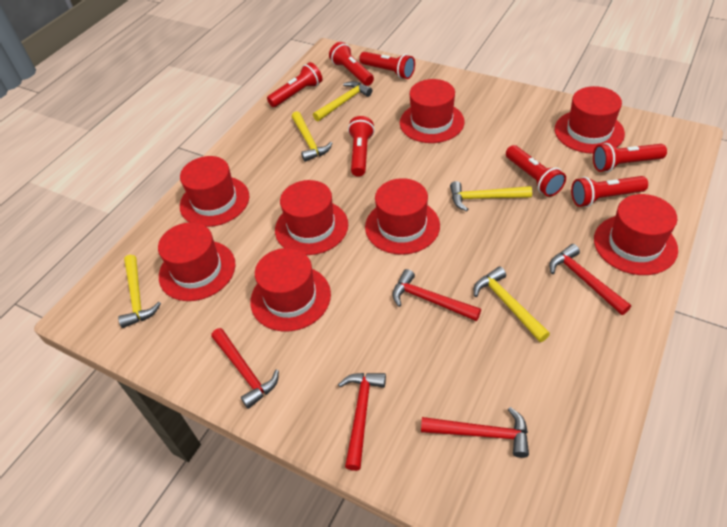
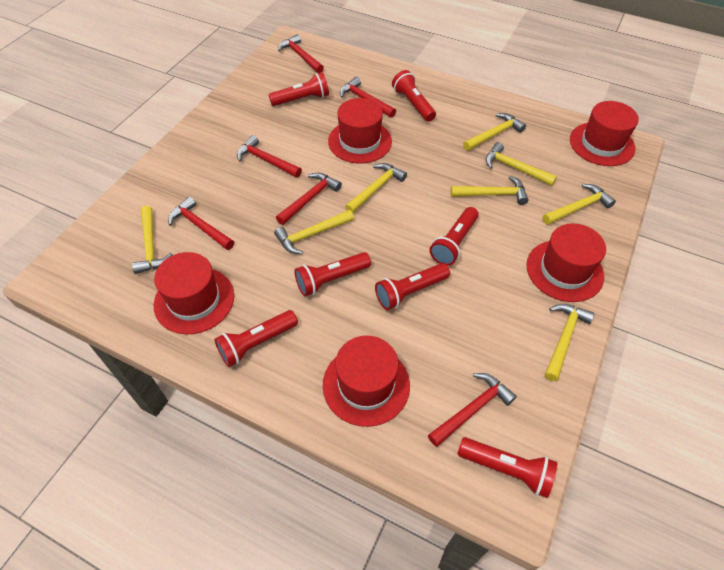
red hammer: 5 -> 6
red hat: 8 -> 5
yellow hammer: 5 -> 8

